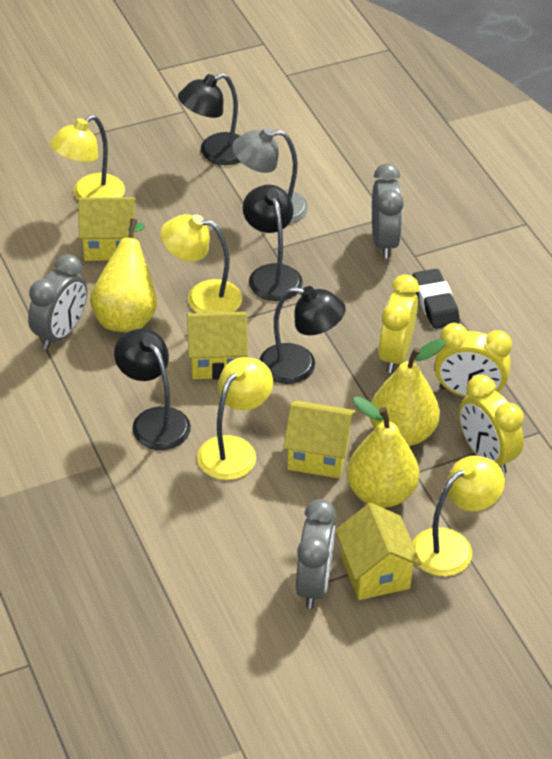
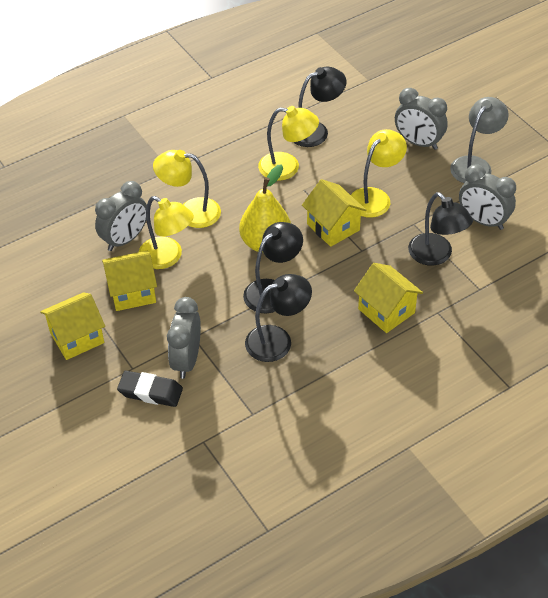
grey clock: 3 -> 4
yellow clock: 3 -> 0
yellow pear: 3 -> 1

